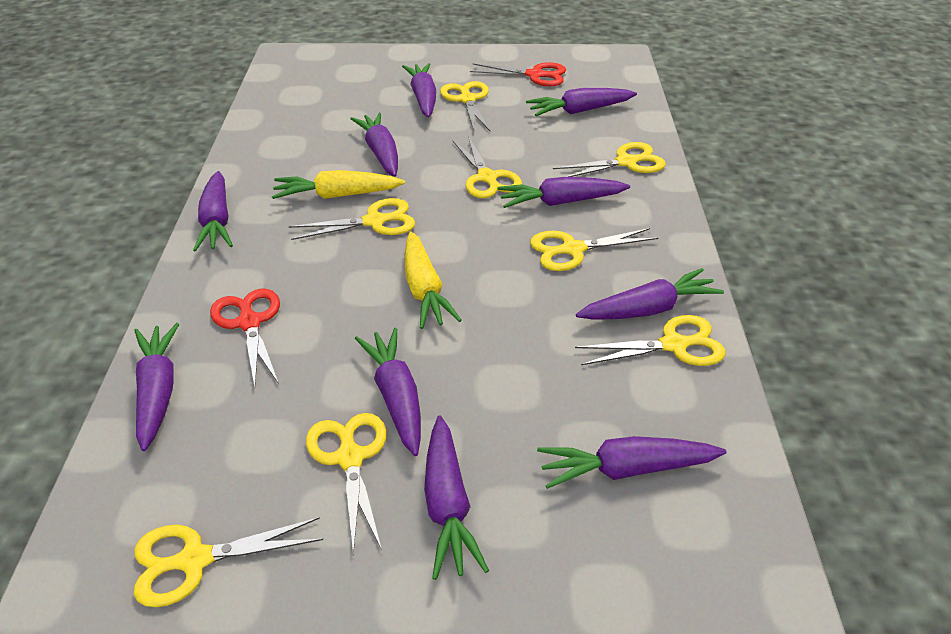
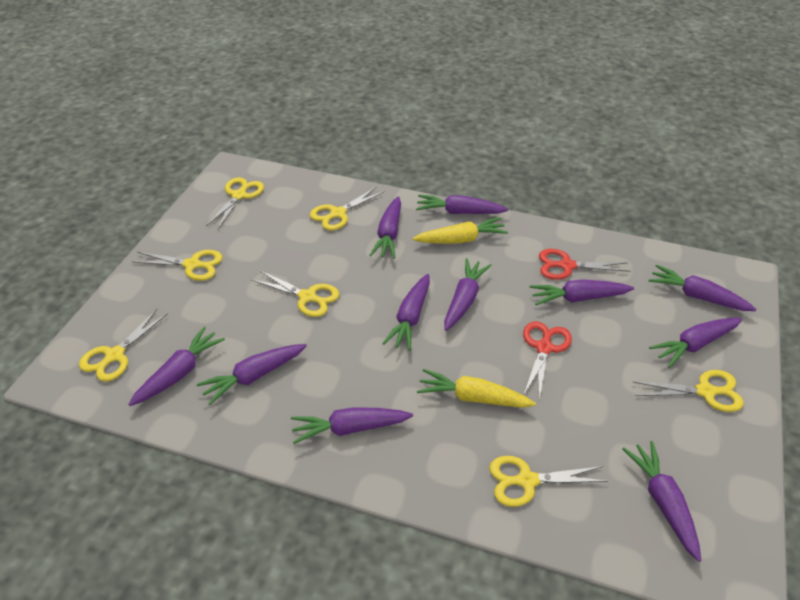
purple carrot: 10 -> 11
yellow scissors: 8 -> 7

